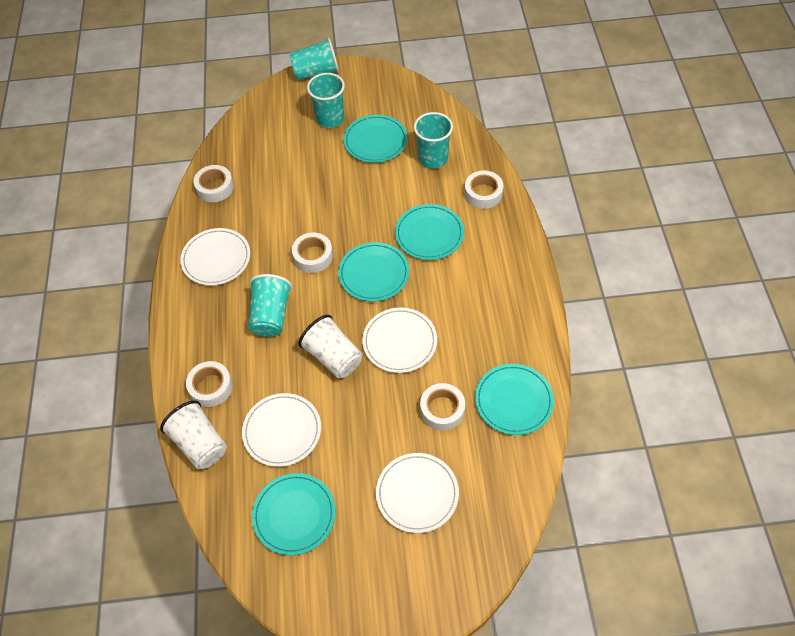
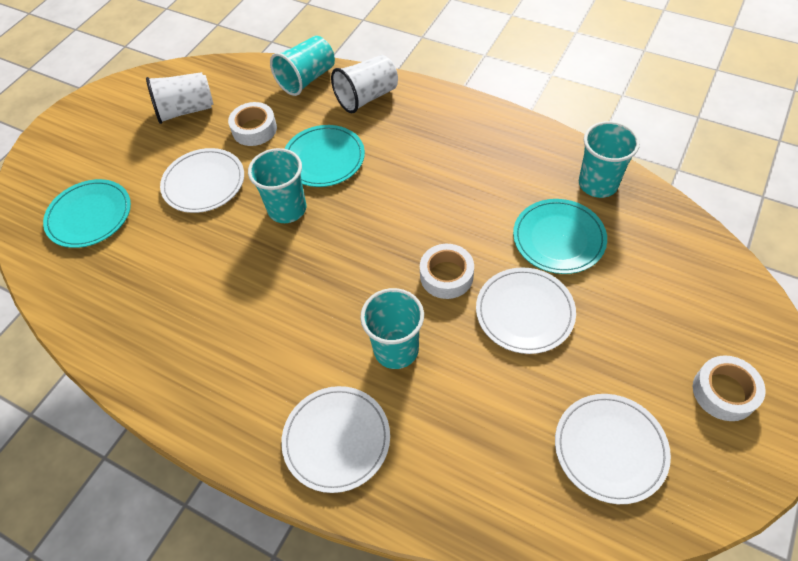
turquoise plate: 5 -> 3
white tape: 5 -> 3

